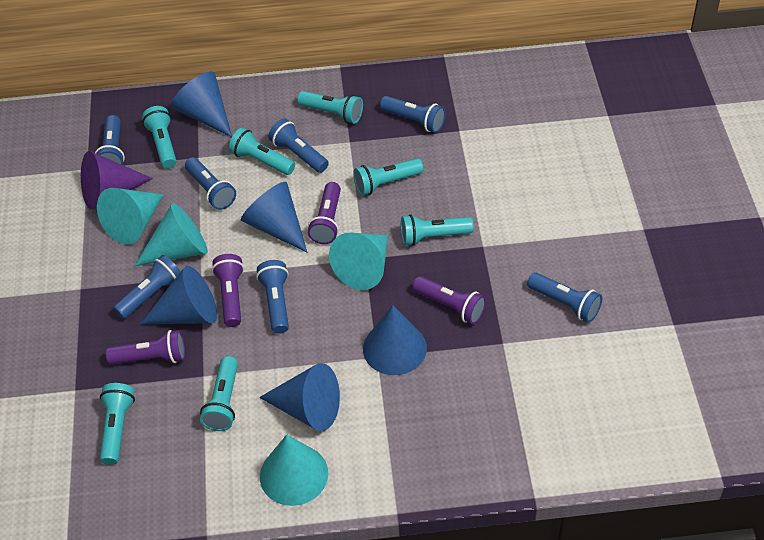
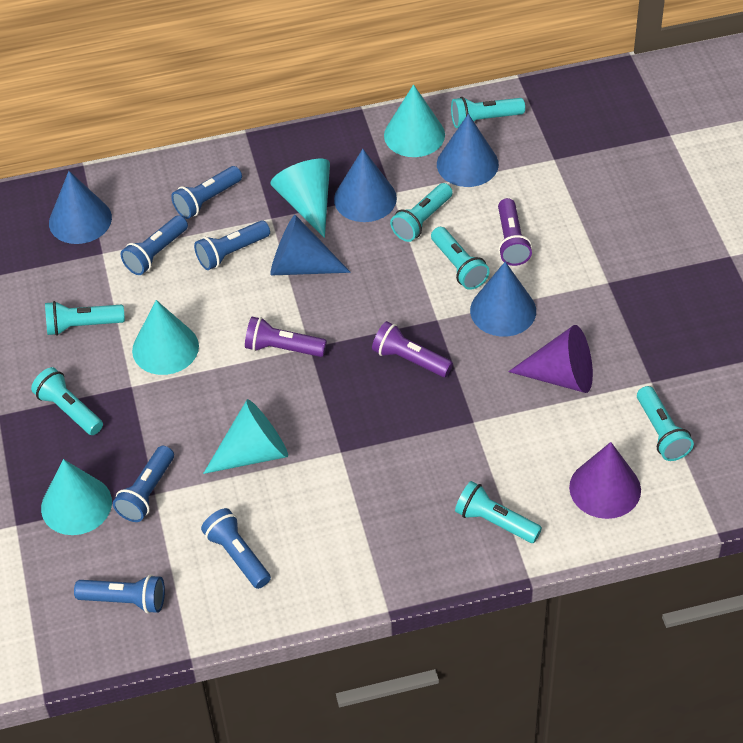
blue flashlight: 7 -> 6
purple cone: 1 -> 2
purple flashlight: 4 -> 3
turquoise cone: 4 -> 5

